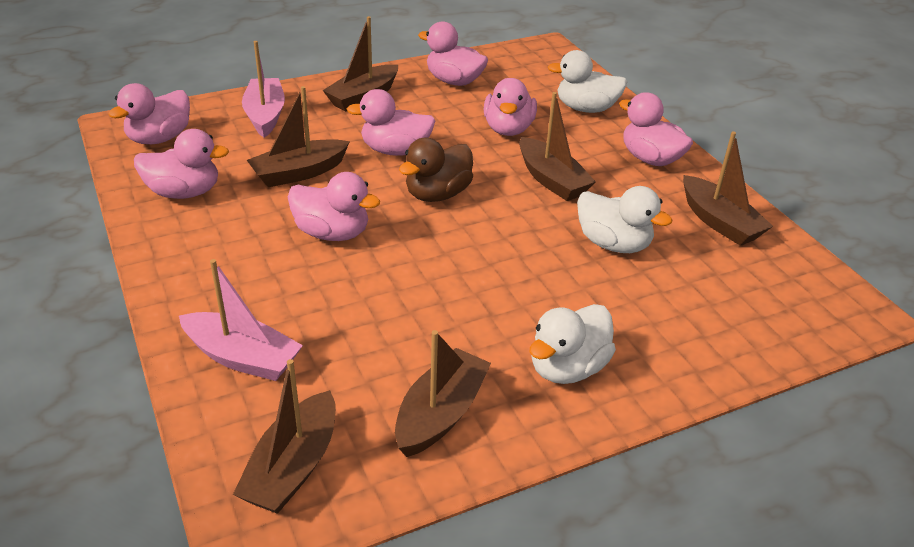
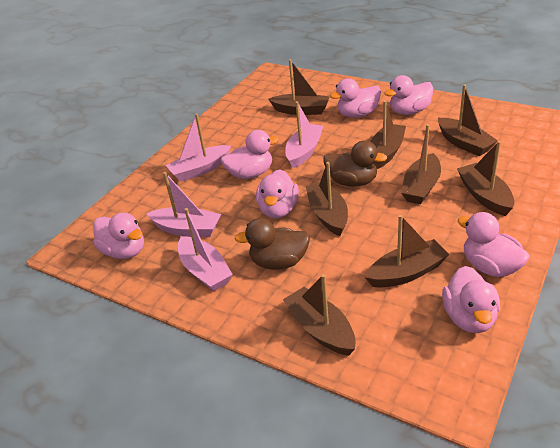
brown boat: 6 -> 8
brown duck: 1 -> 2
pink boat: 2 -> 4
white duck: 3 -> 0

